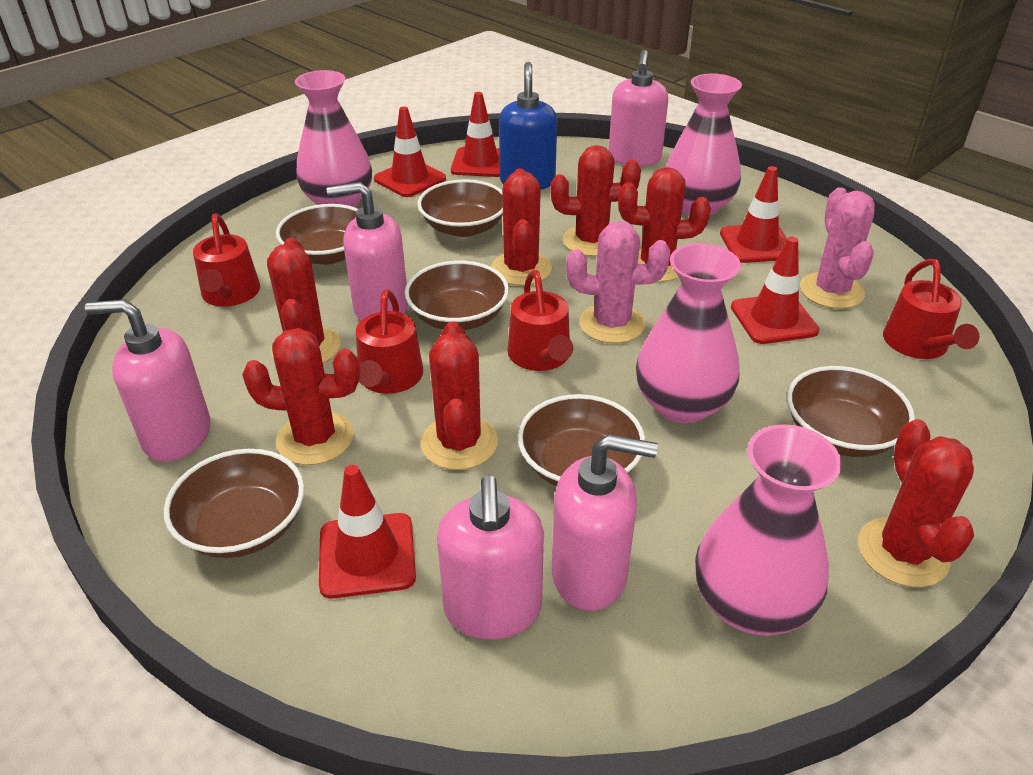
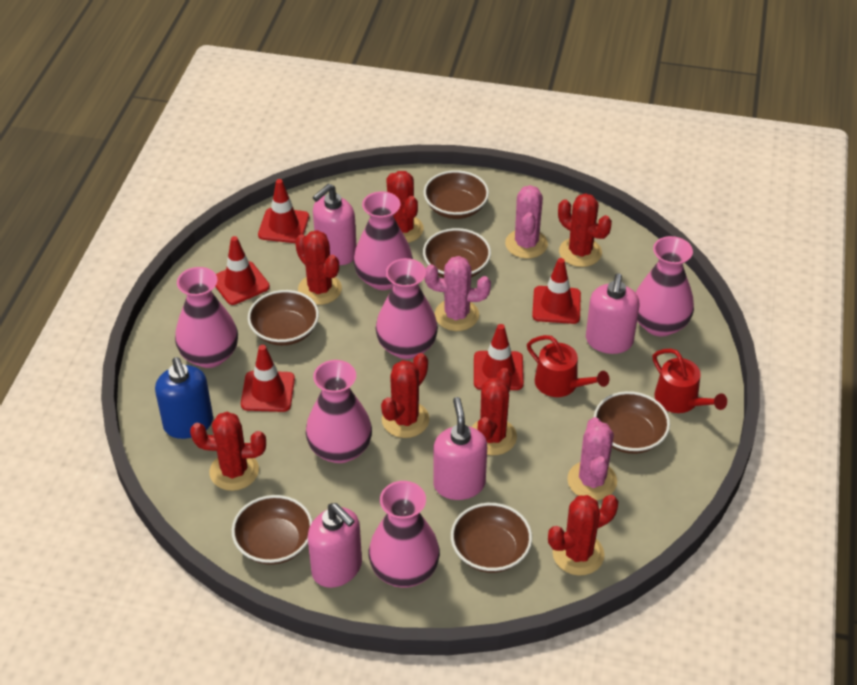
pink cactus: 2 -> 3
pink soap dispenser: 5 -> 4
pink vase: 4 -> 6
red watering can: 4 -> 2

